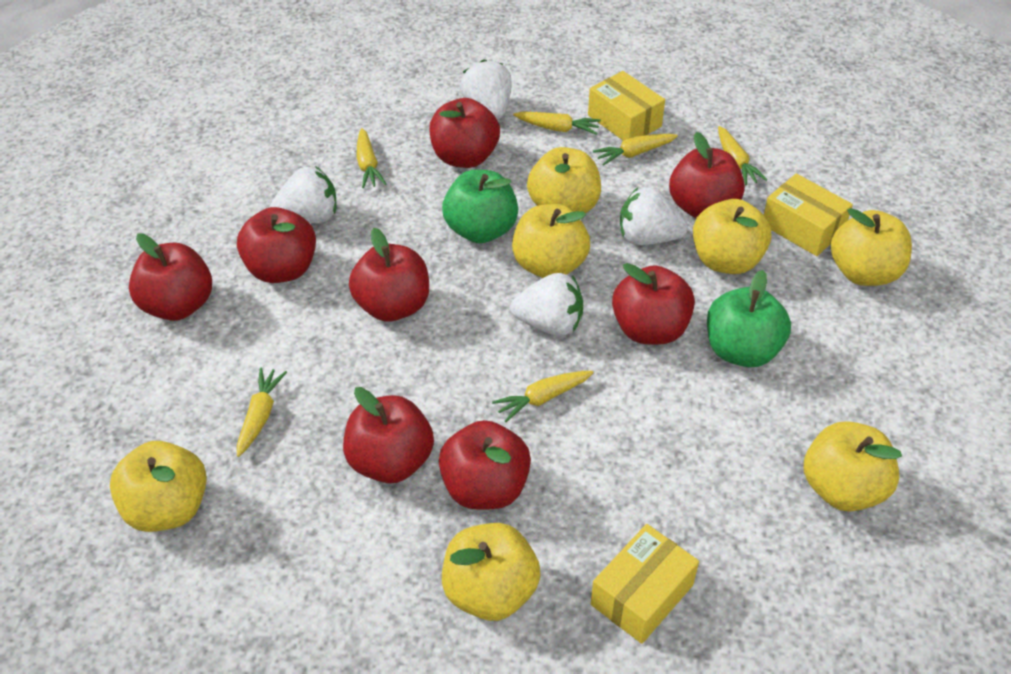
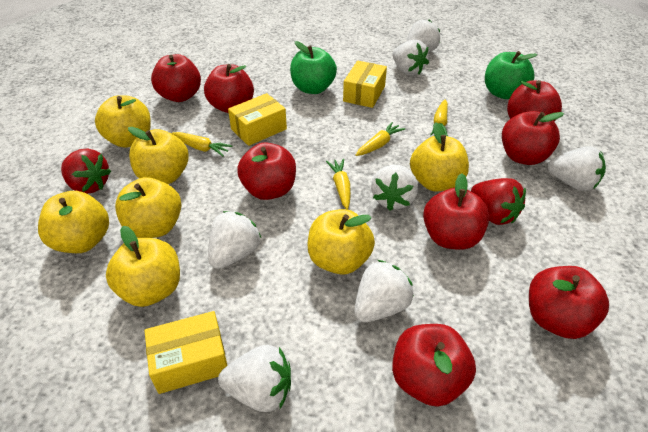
red strawberry: 0 -> 2
white strawberry: 4 -> 7
yellow carrot: 6 -> 4

